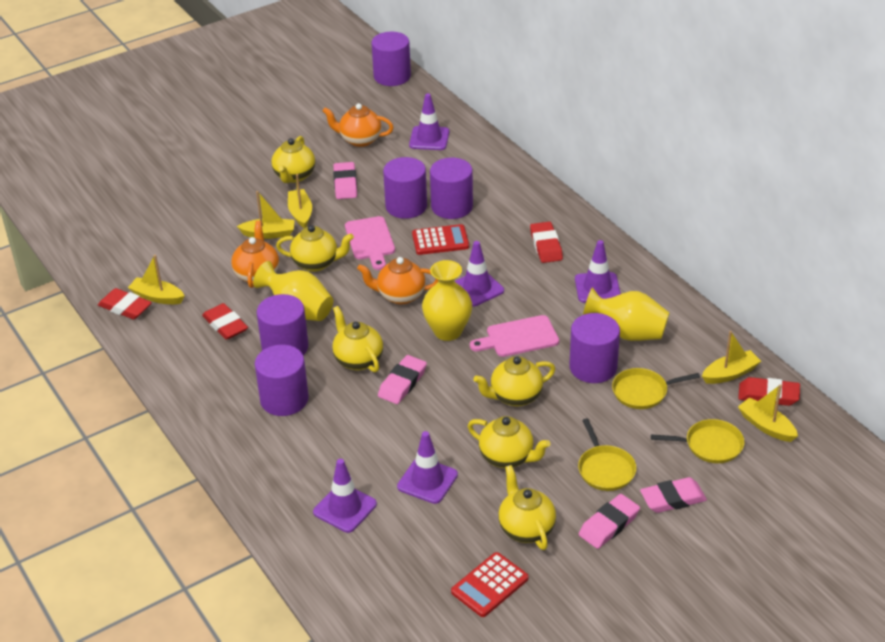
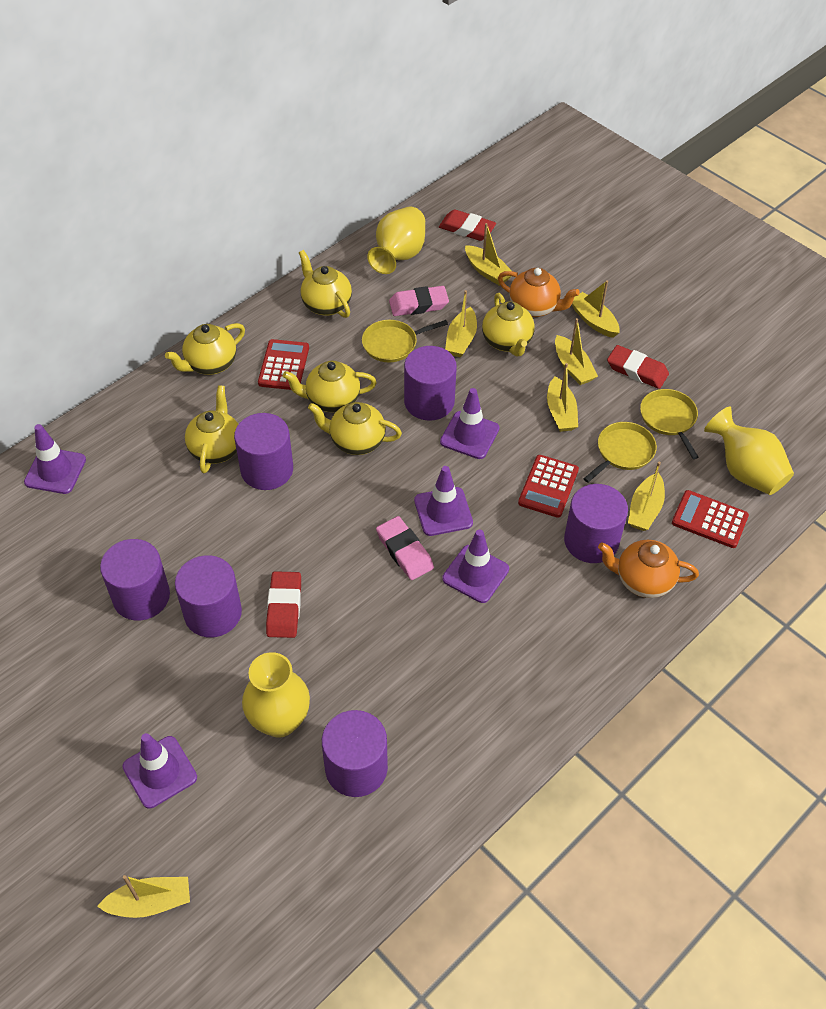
orange teapot: 3 -> 2
pink cutting board: 2 -> 0
pink eraser: 4 -> 2
red calculator: 2 -> 3
red eraser: 4 -> 3
yellow boat: 5 -> 7

